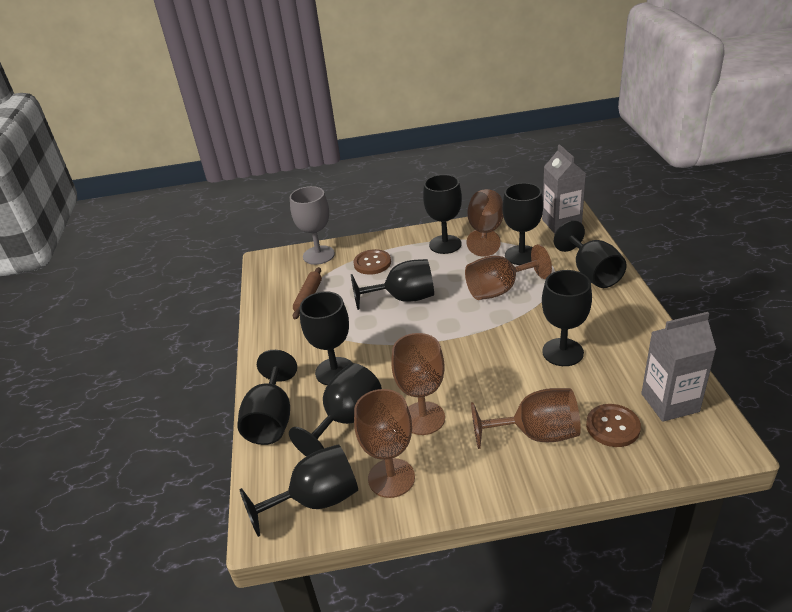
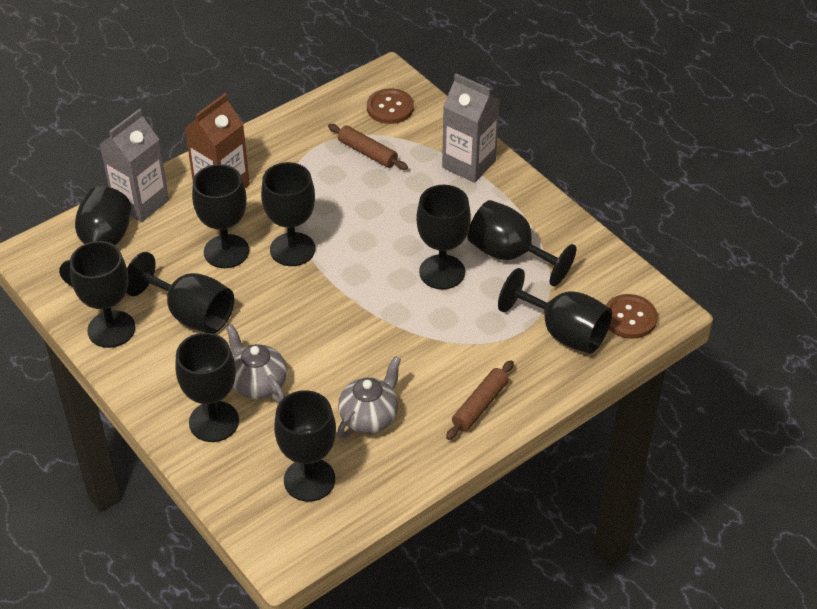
black goblet: 9 -> 10
brown carton: 0 -> 1
brown goblet: 5 -> 0
brown rolling pin: 1 -> 2
grey goblet: 1 -> 0
grey teapot: 0 -> 2

